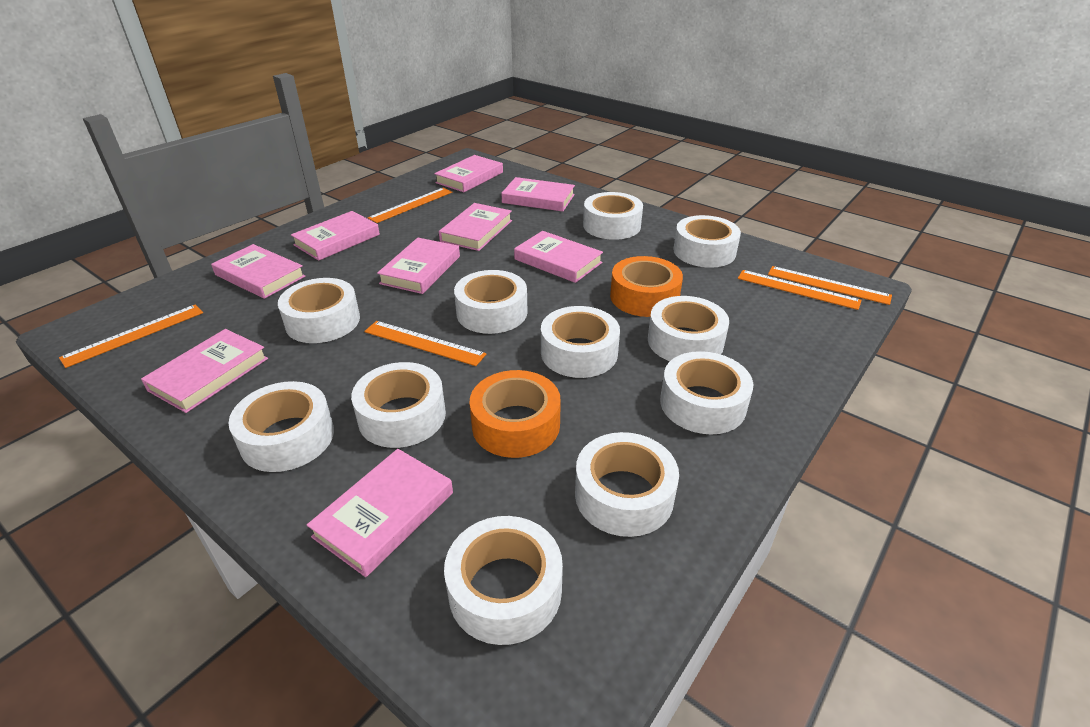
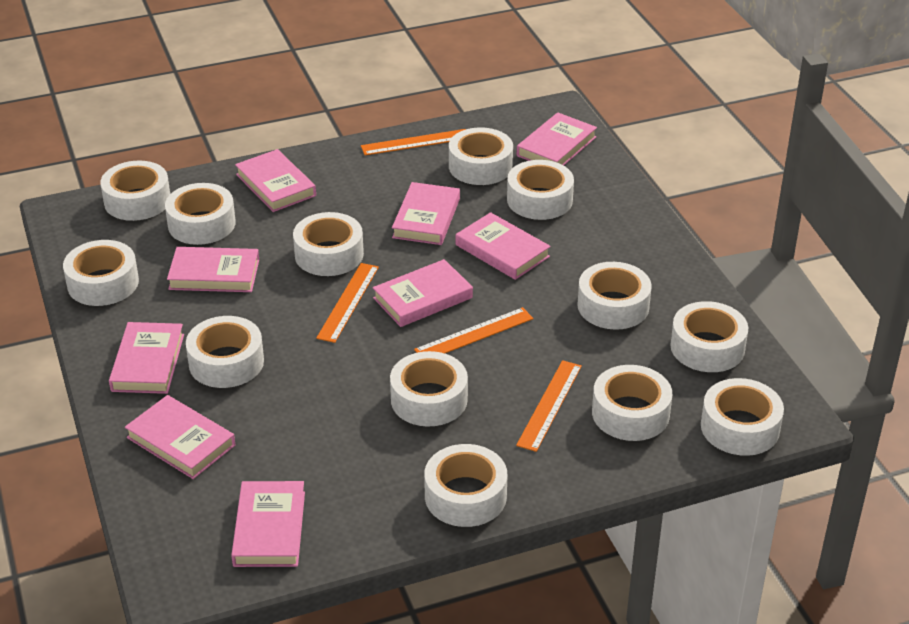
orange ruler: 5 -> 4
orange tape: 2 -> 0
white tape: 11 -> 13

